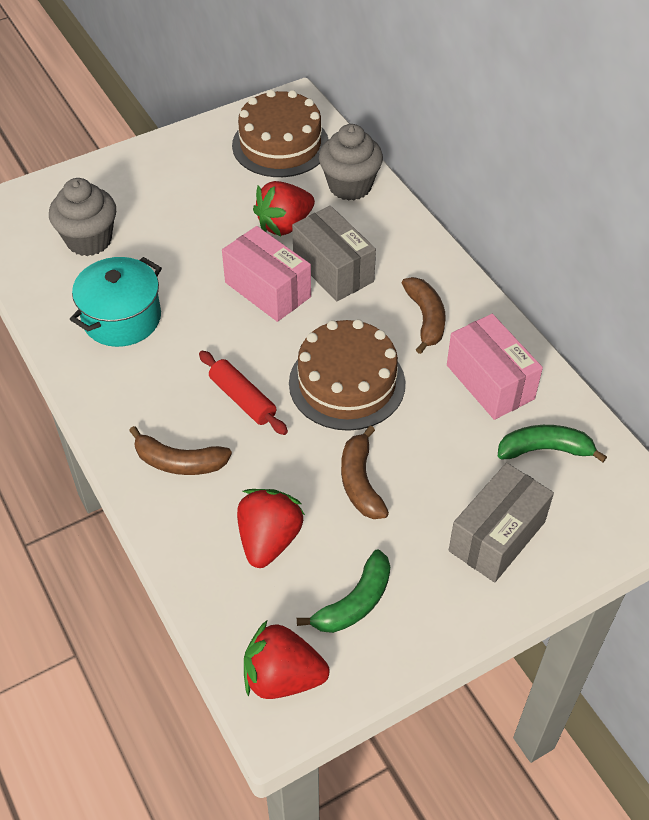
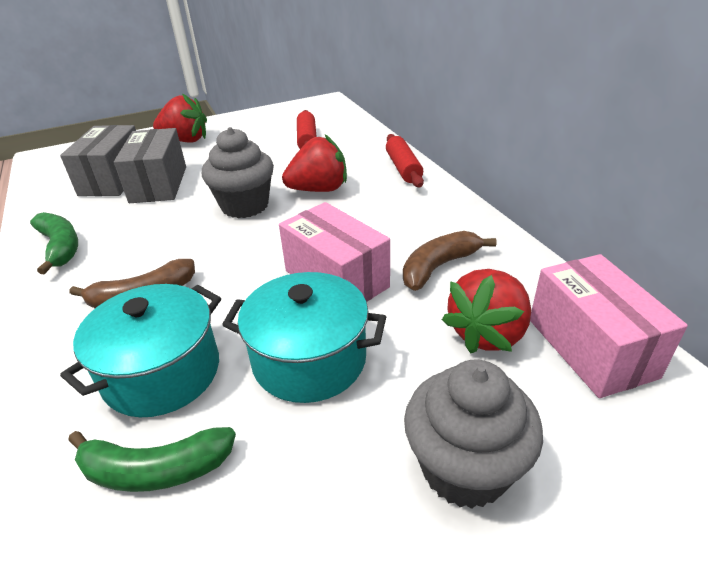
brown banana: 3 -> 2
brown cake: 2 -> 0
red rolling pin: 1 -> 2
turquoise pot: 1 -> 2

